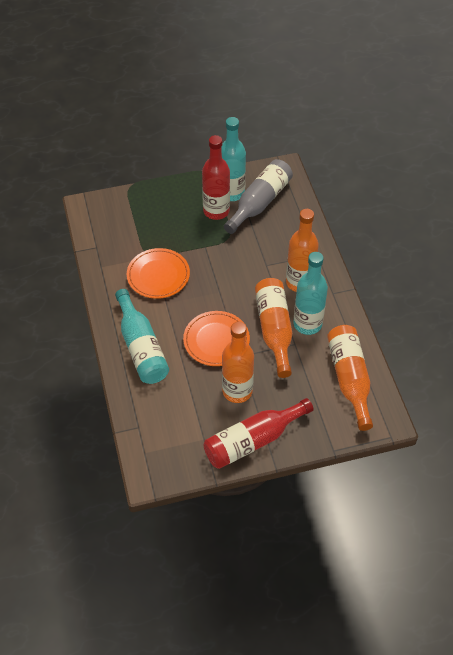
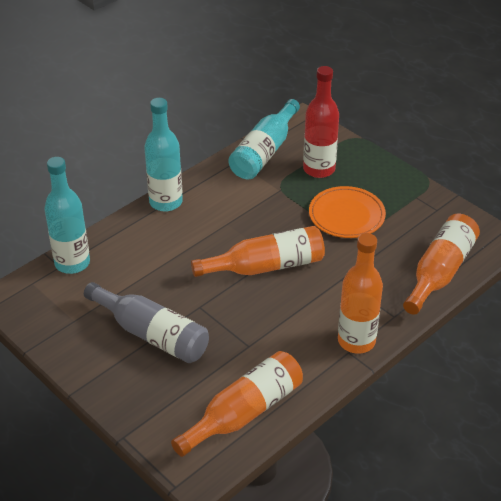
orange plate: 2 -> 1
red bottle: 2 -> 1

